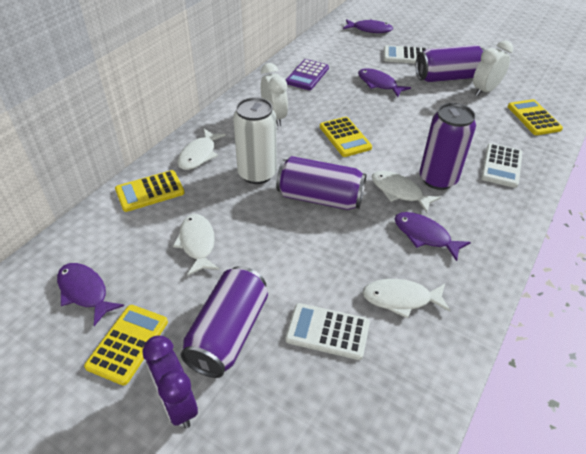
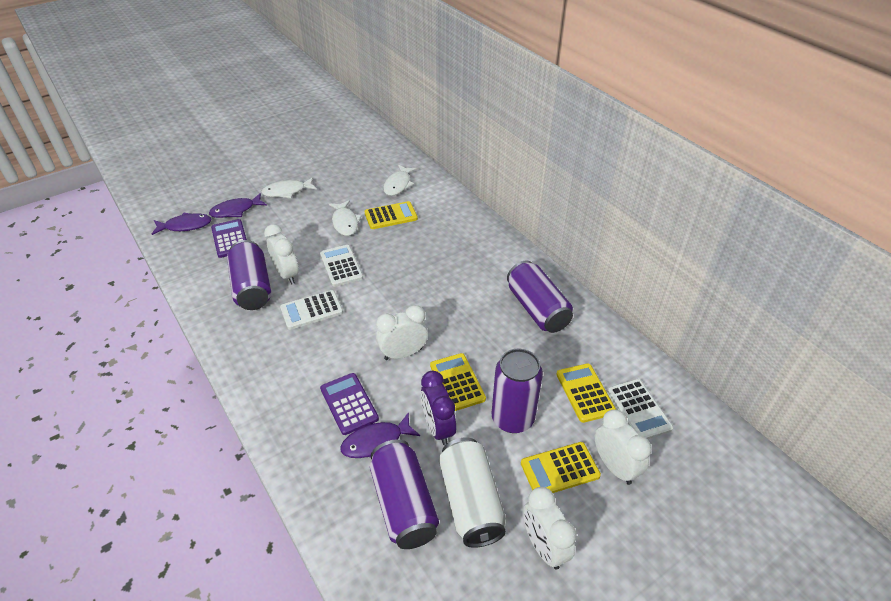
purple calculator: 1 -> 2
purple fish: 4 -> 3
white clock: 2 -> 4
white fish: 4 -> 3

